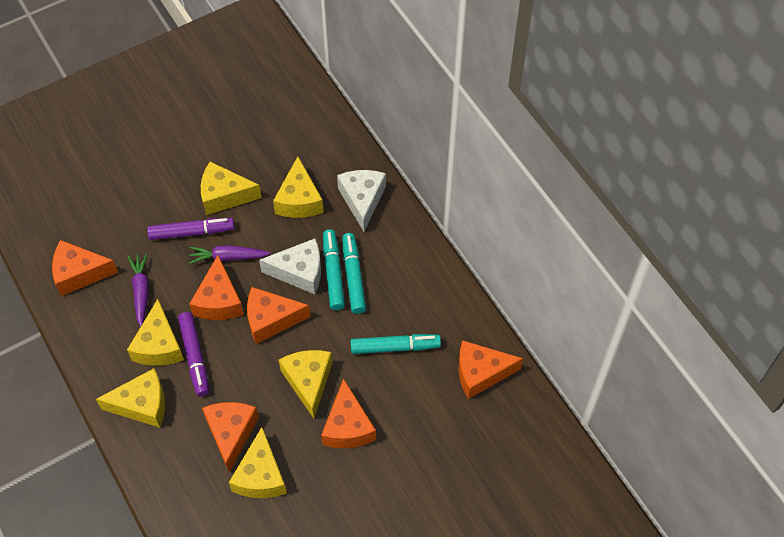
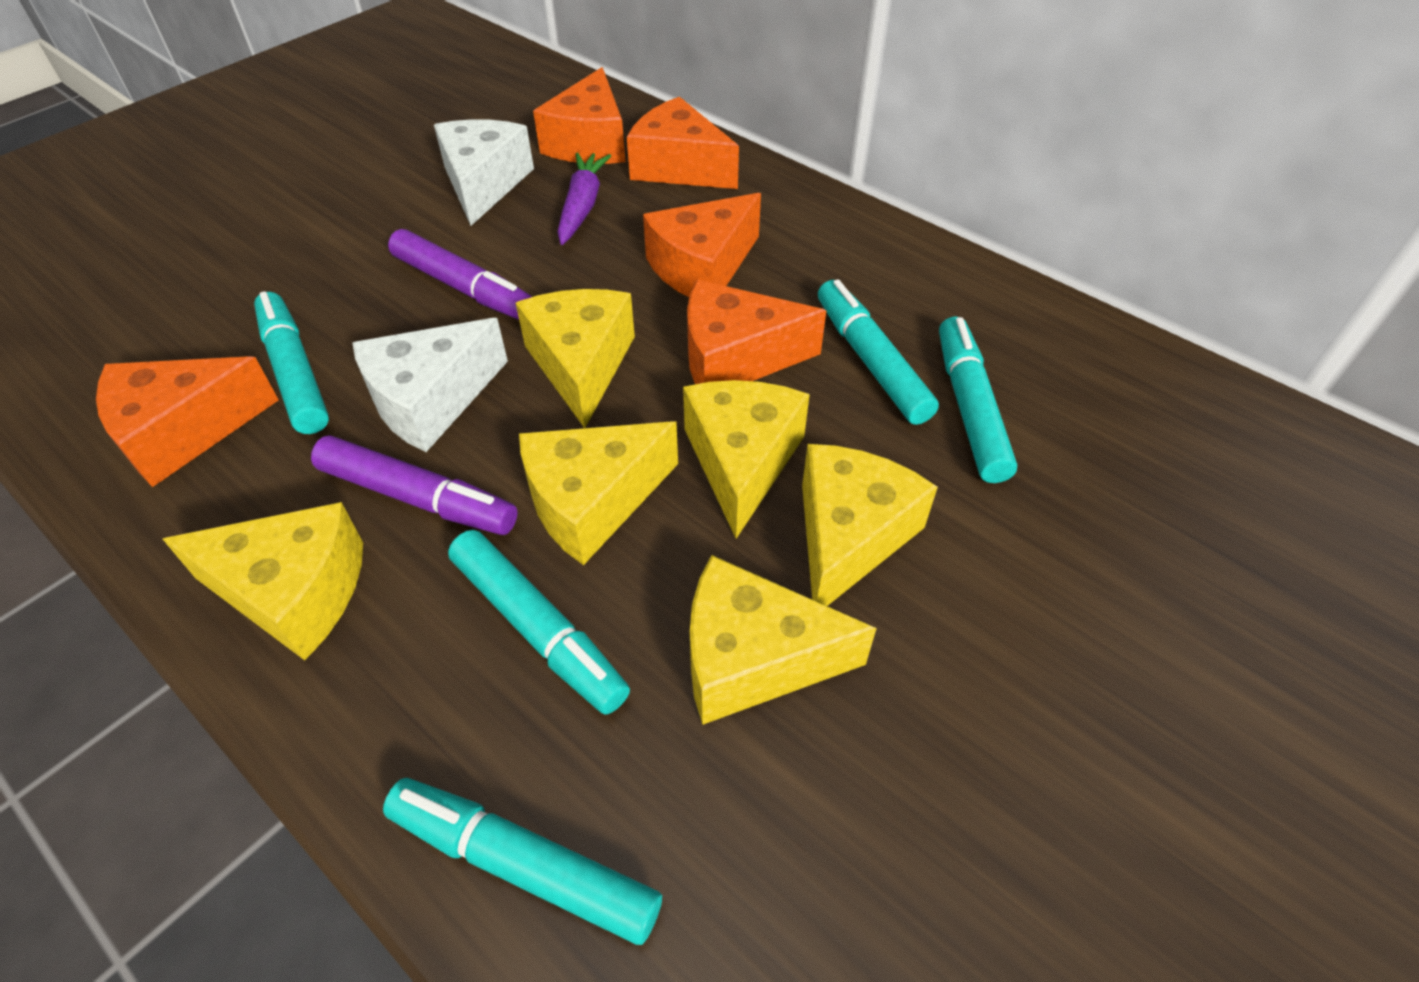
orange cheese: 6 -> 5
purple carrot: 2 -> 1
turquoise marker: 3 -> 5

